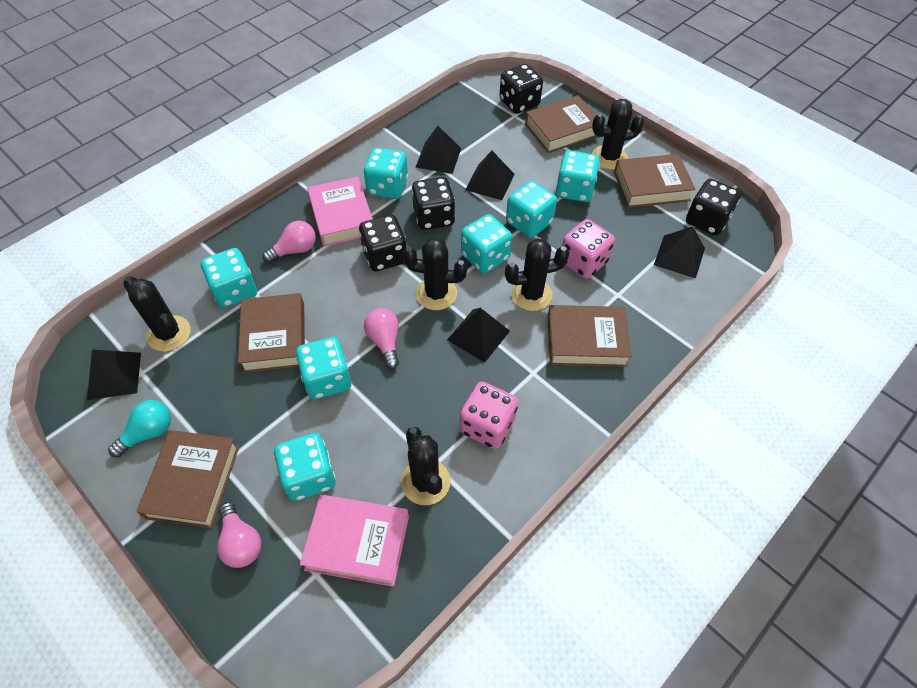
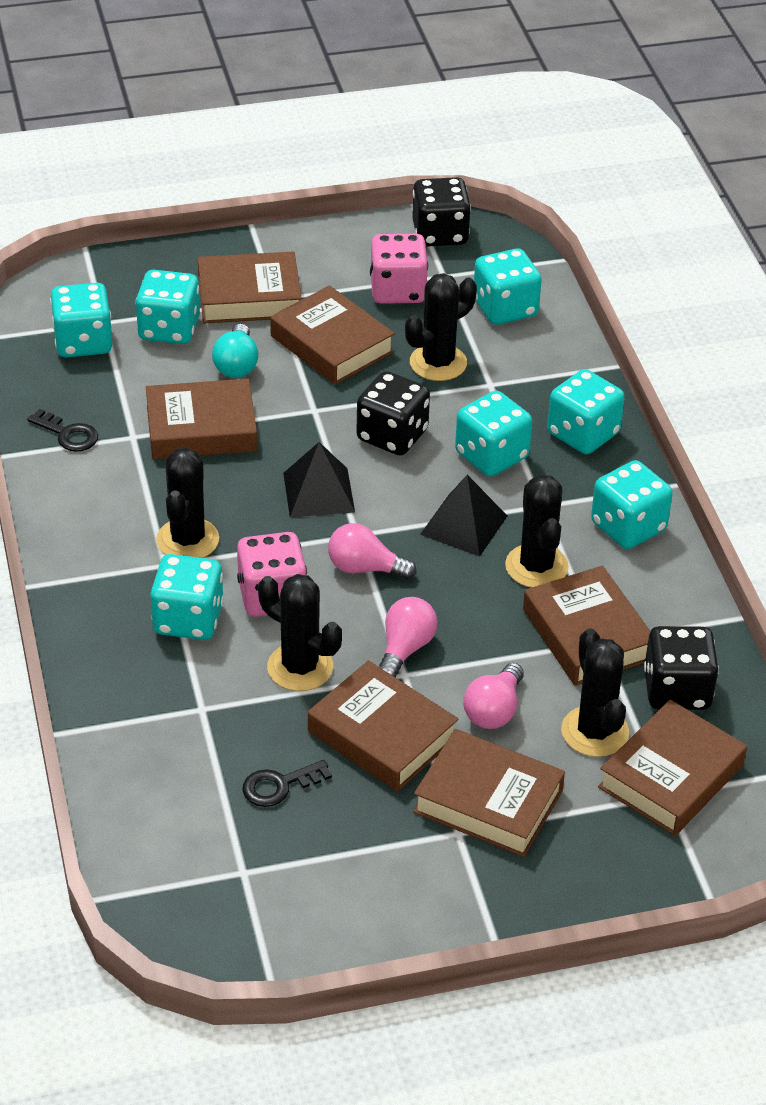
black dice: 4 -> 3
black key: 0 -> 2
black pyramid: 5 -> 2
brown book: 5 -> 7
pink book: 2 -> 0

